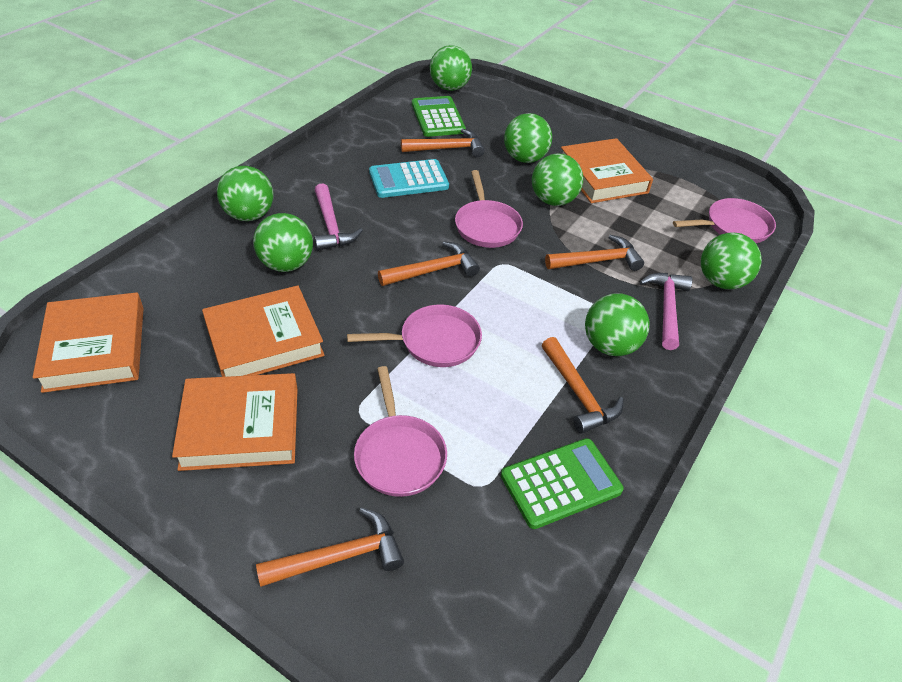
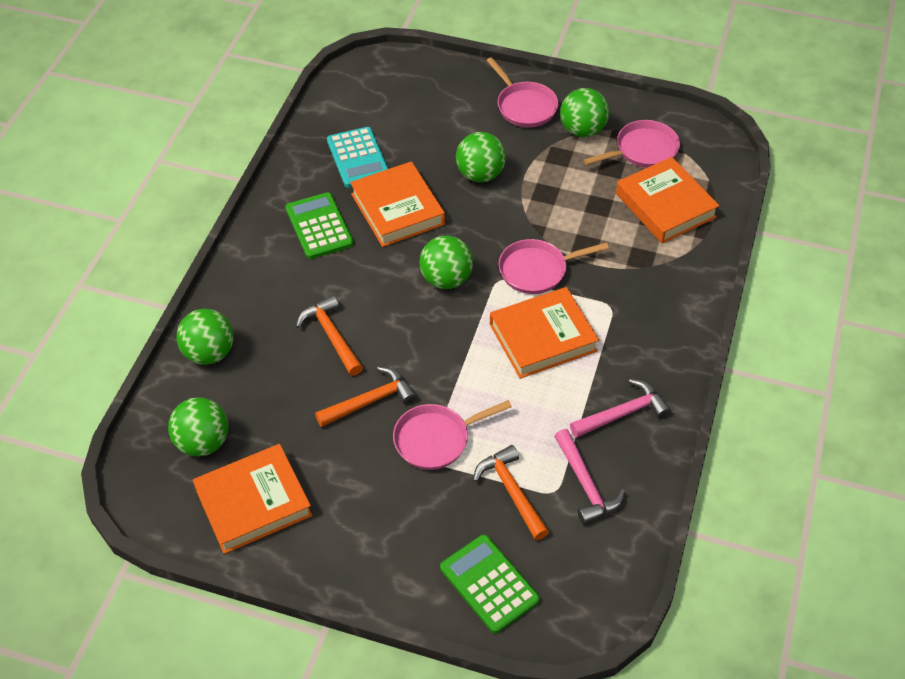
green ball: 7 -> 5
orange hammer: 5 -> 3

